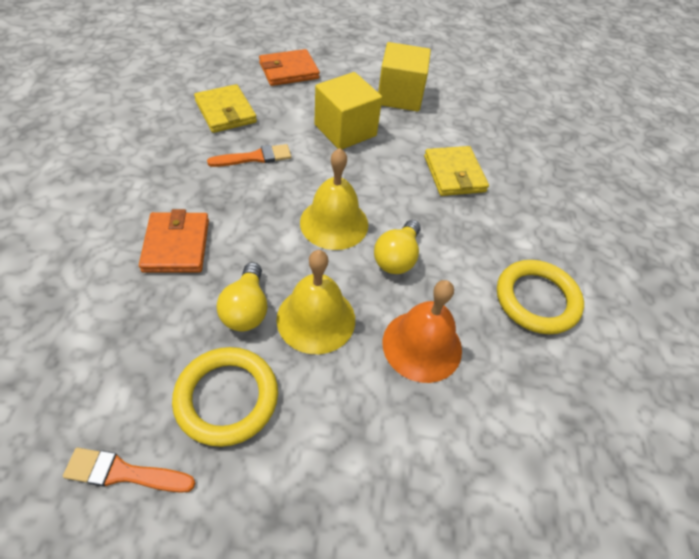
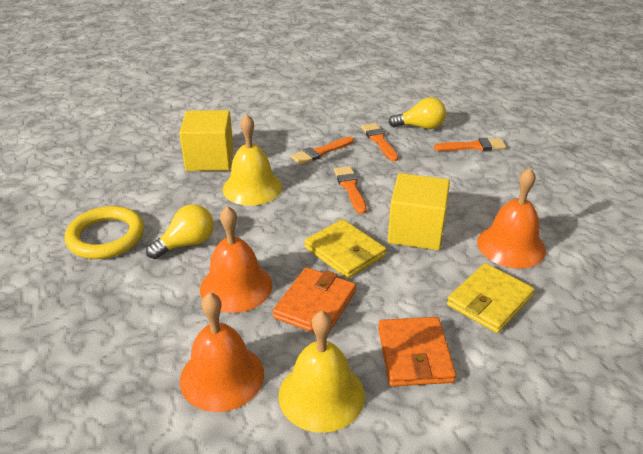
orange bell: 1 -> 3
orange brush: 2 -> 4
yellow ring: 2 -> 1

